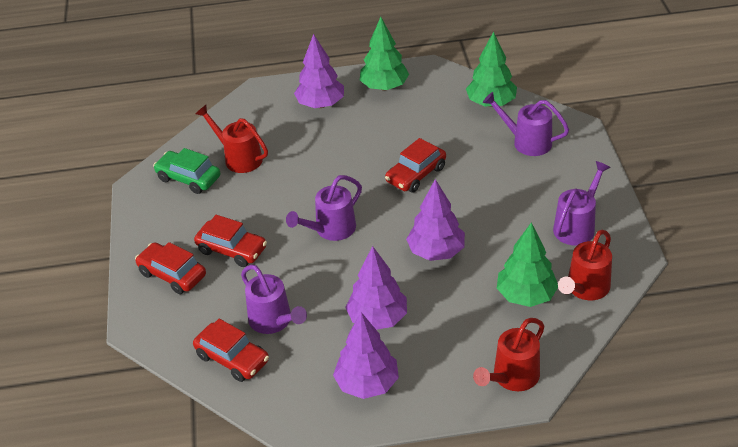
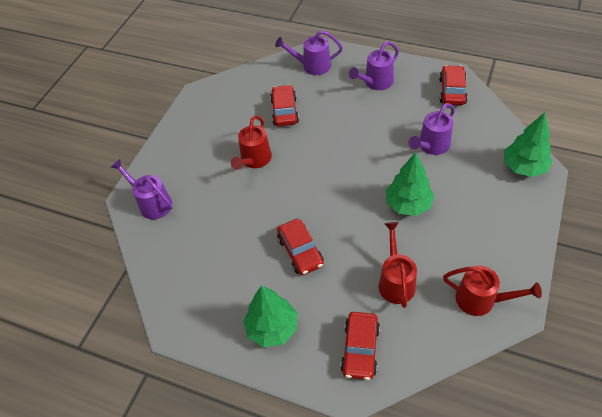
green car: 1 -> 0
purple tree: 4 -> 0

